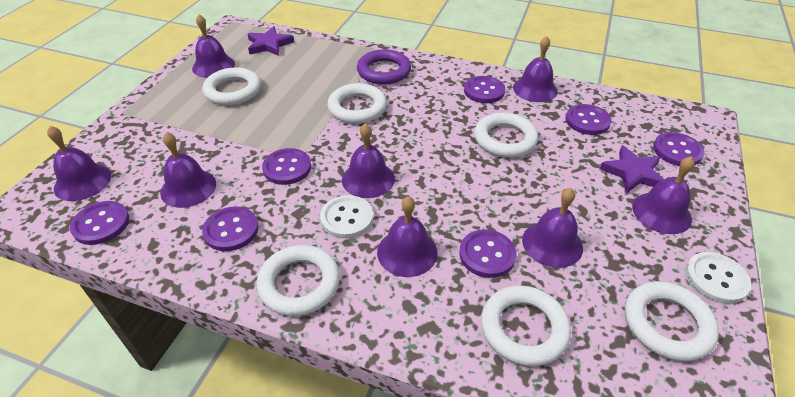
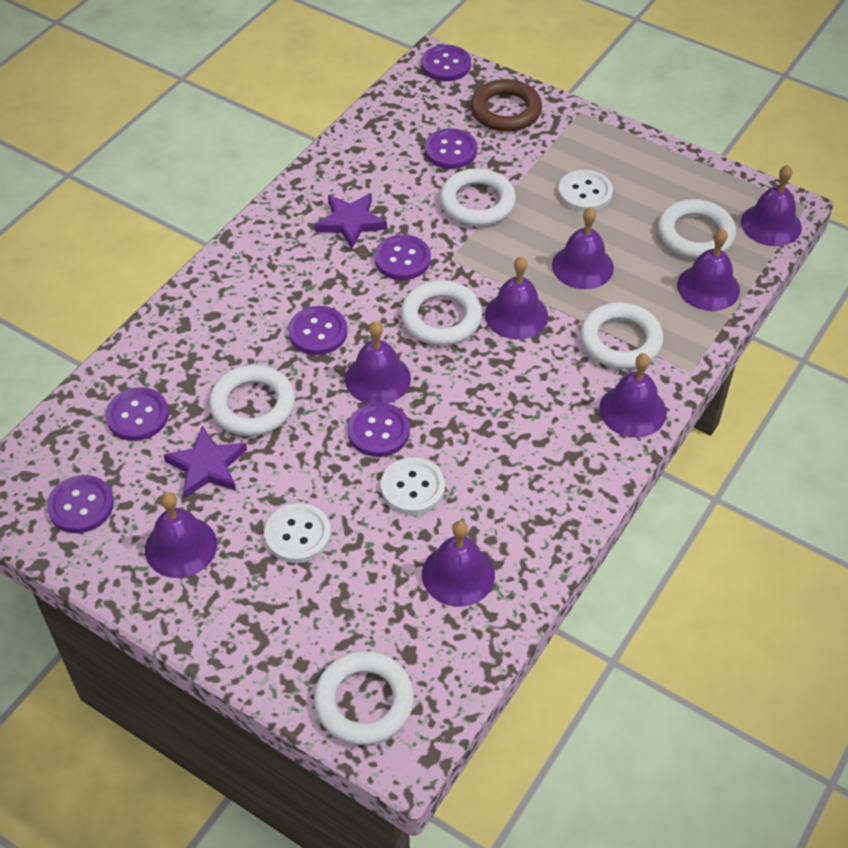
brown ring: 0 -> 1
purple ring: 1 -> 0
white button: 2 -> 3

